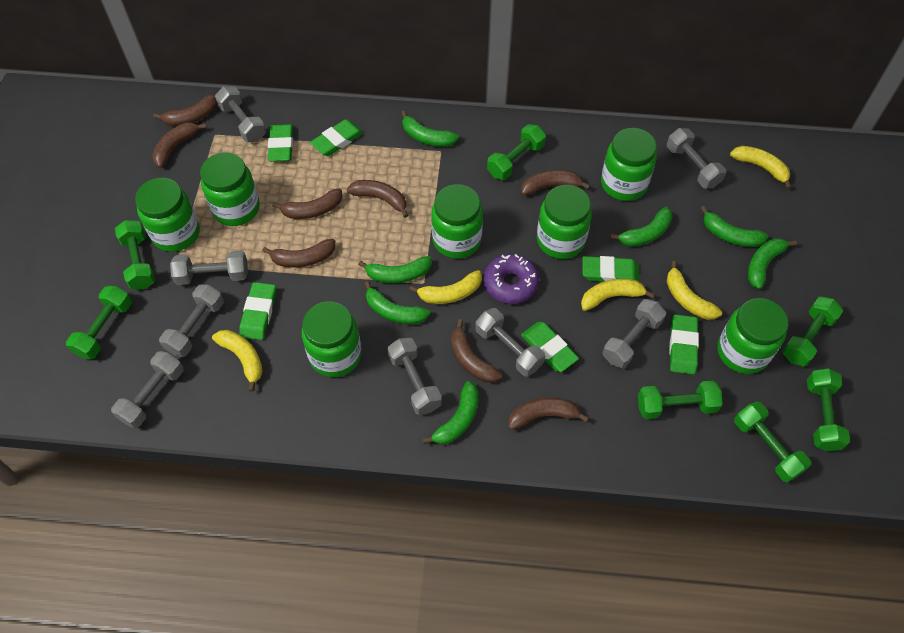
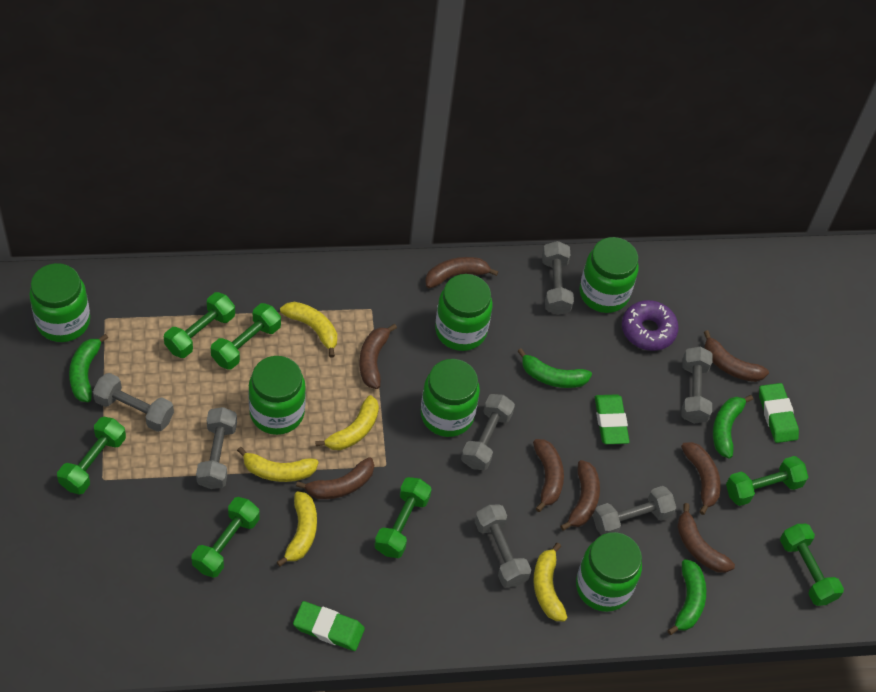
green banana: 7 -> 4
green eraser: 6 -> 3
green jar: 7 -> 6
grey dumbbell: 8 -> 7

